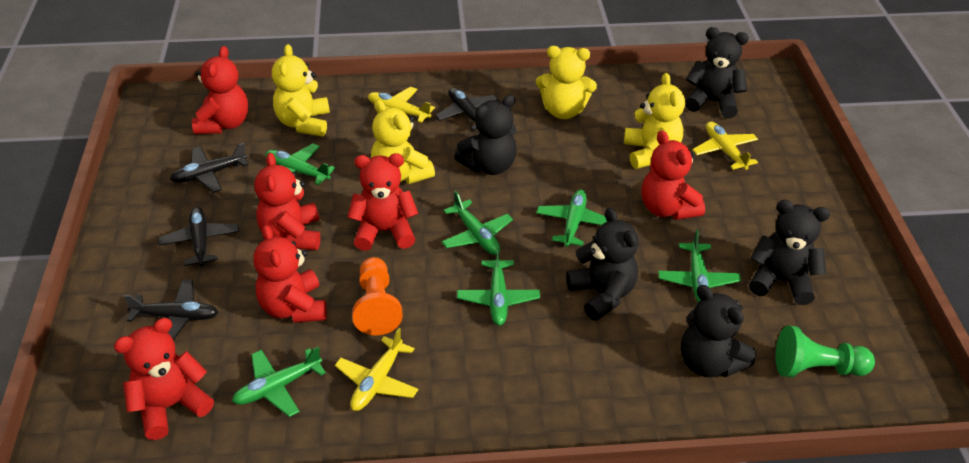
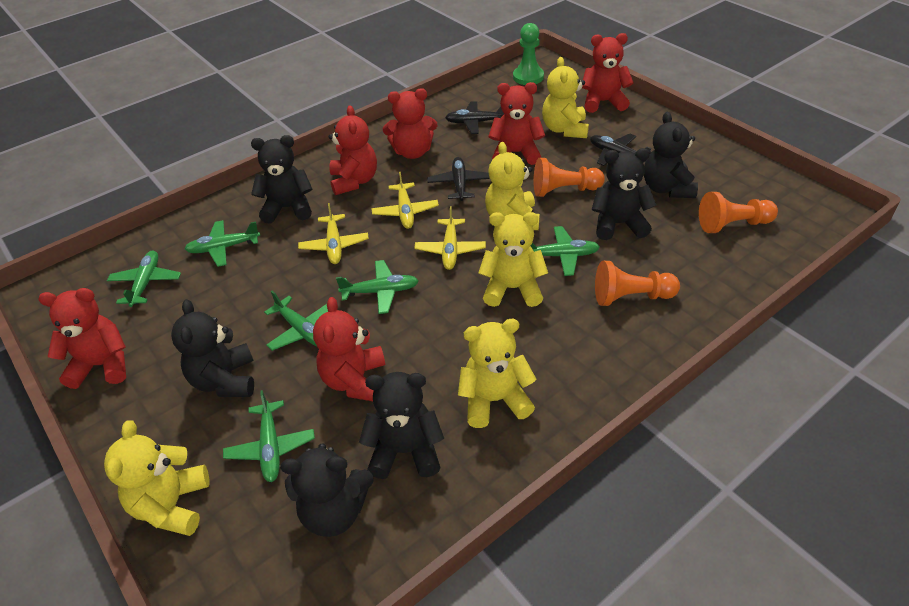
black plane: 4 -> 3
black teddy bear: 5 -> 6
orange pawn: 1 -> 3
yellow teddy bear: 4 -> 5

